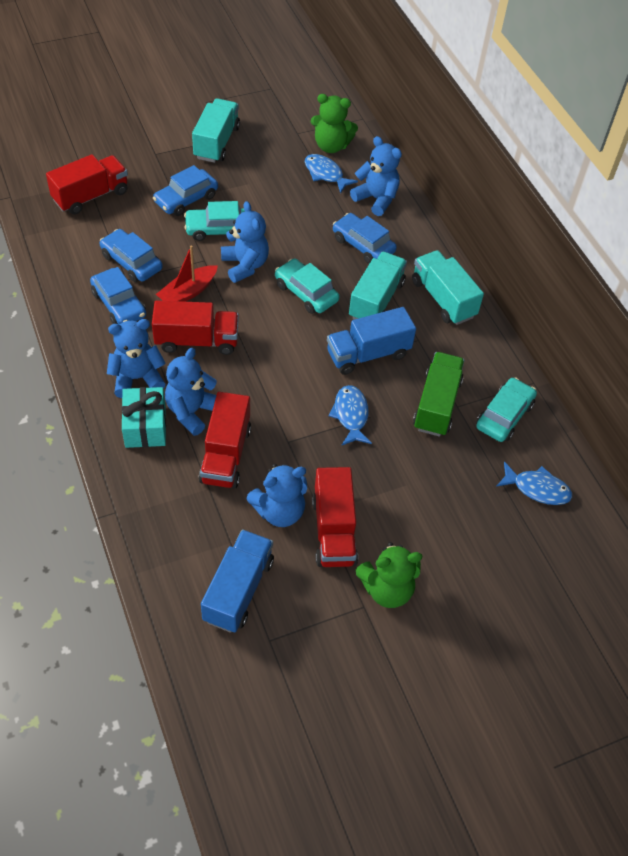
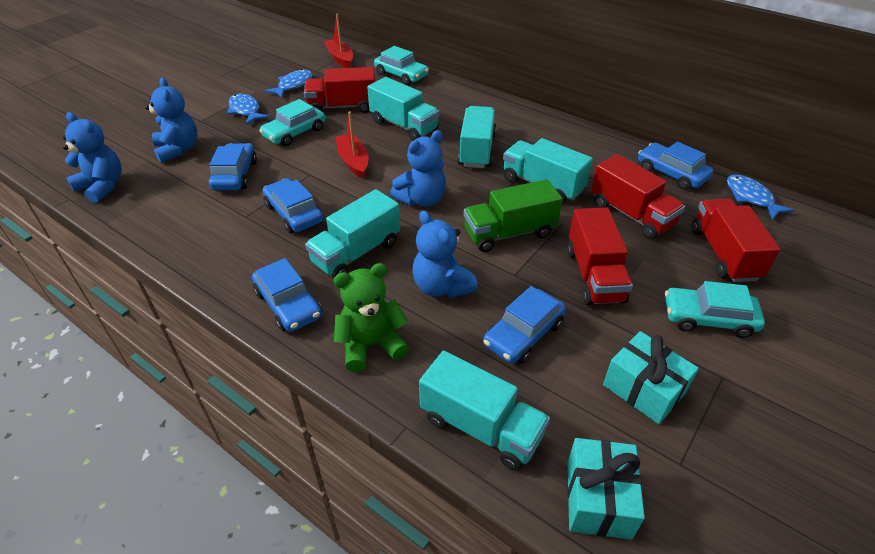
blue car: 4 -> 5
blue teddy bear: 5 -> 4
blue truck: 2 -> 0
green teddy bear: 2 -> 1
red boat: 1 -> 2
turquoise gift: 1 -> 2
turquoise truck: 3 -> 5

